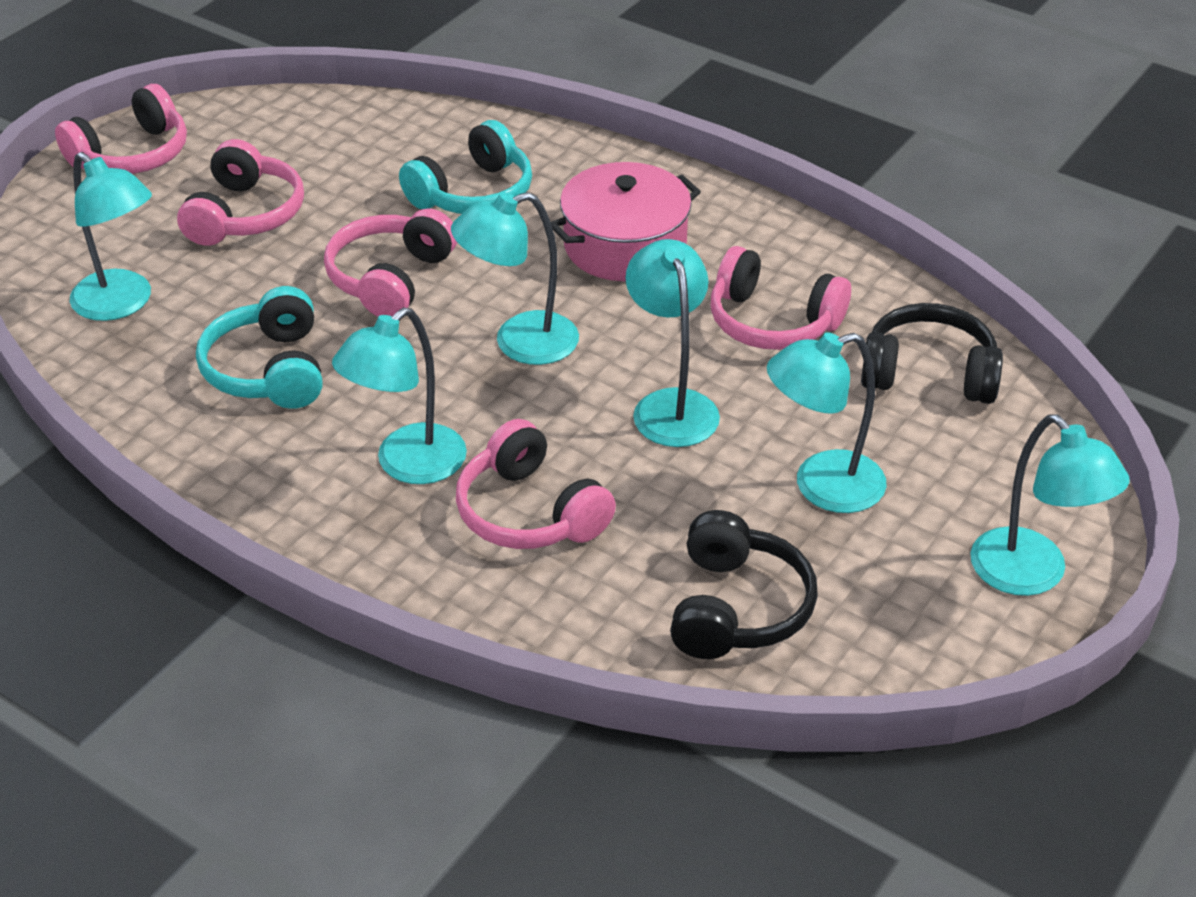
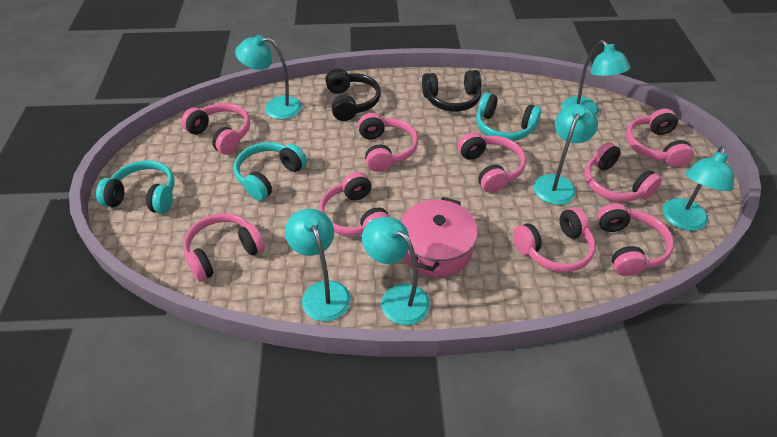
pink headphones: 5 -> 9
turquoise headphones: 2 -> 3

